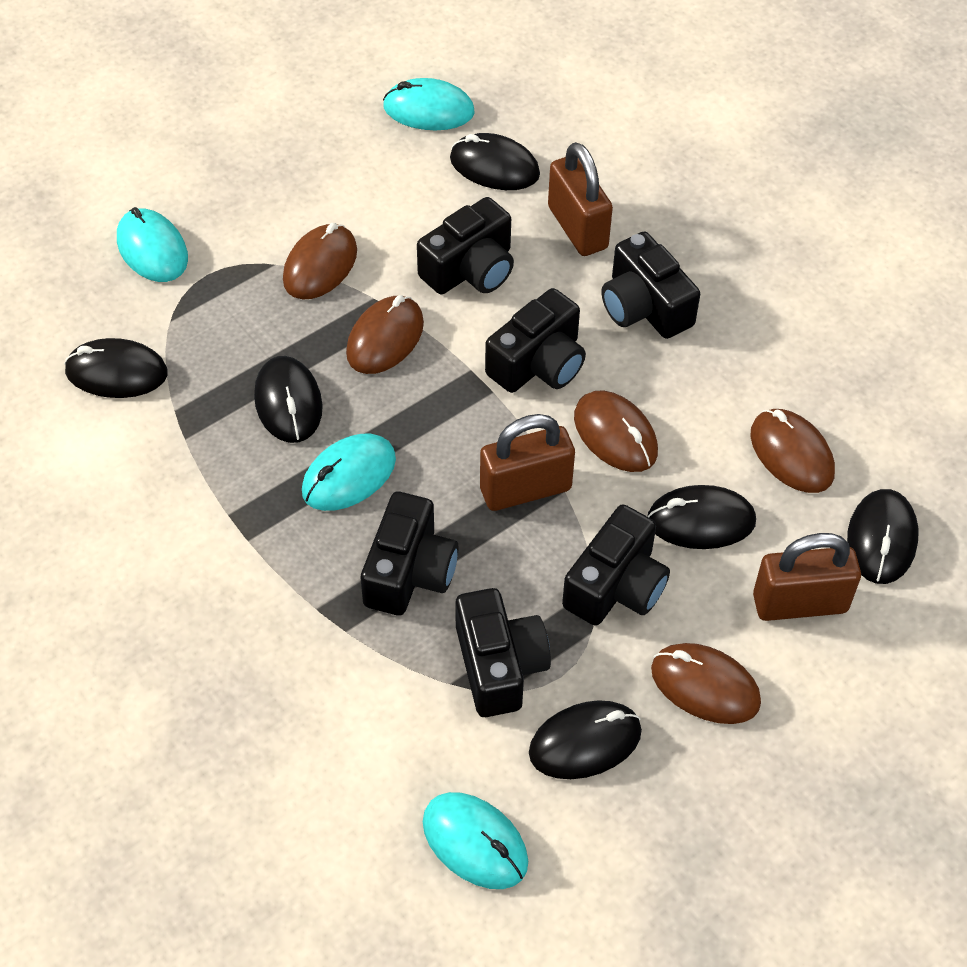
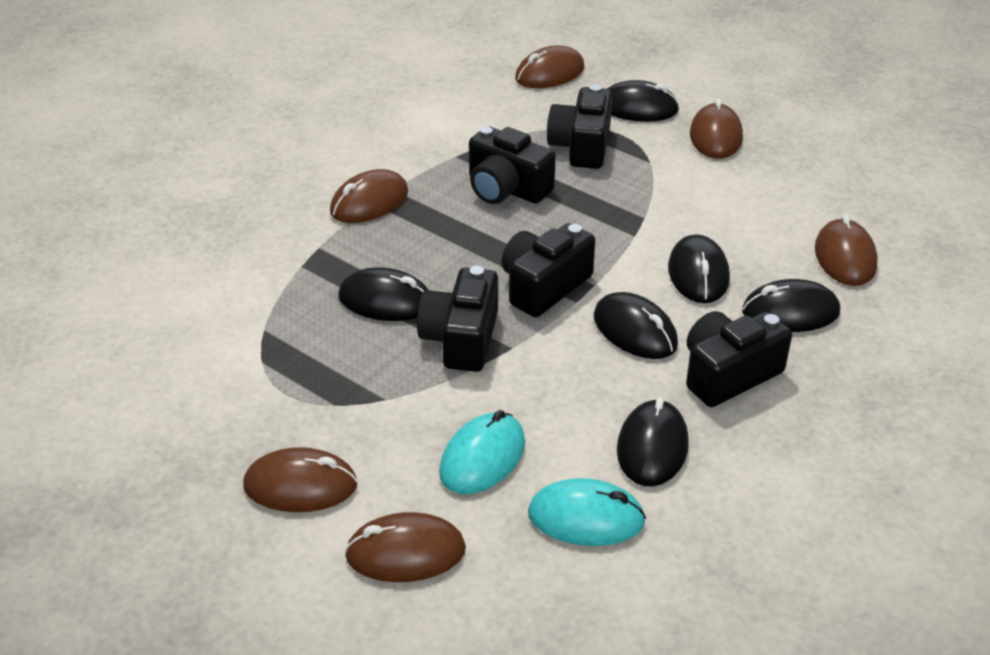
black camera: 6 -> 5
brown mouse: 5 -> 6
brown padlock: 3 -> 0
turquoise mouse: 4 -> 2

